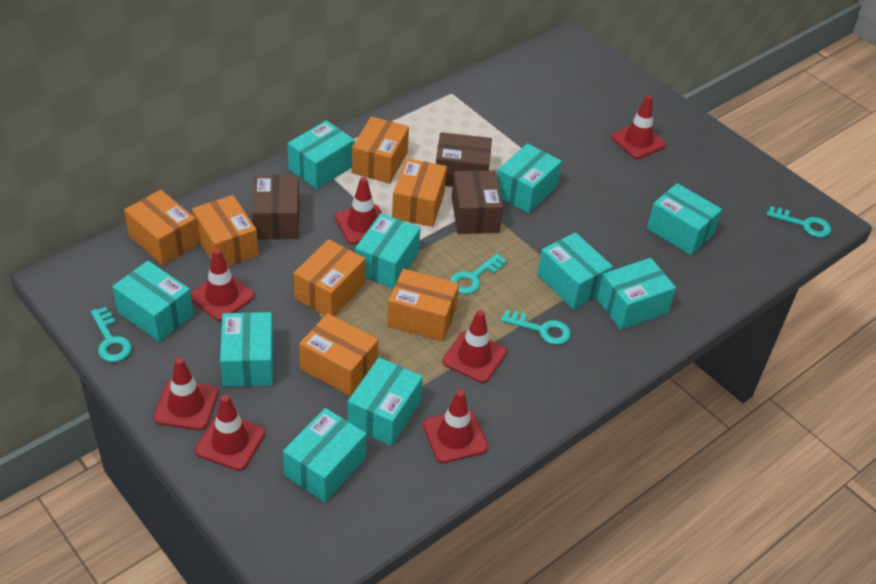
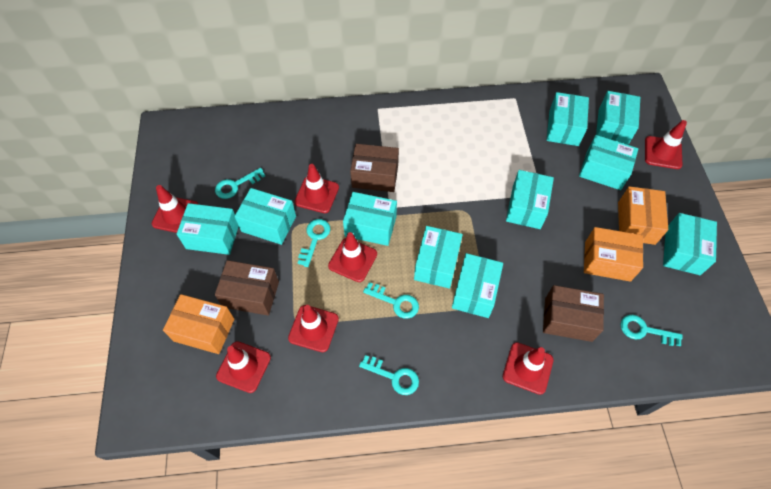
orange box: 7 -> 3
turquoise key: 4 -> 5

